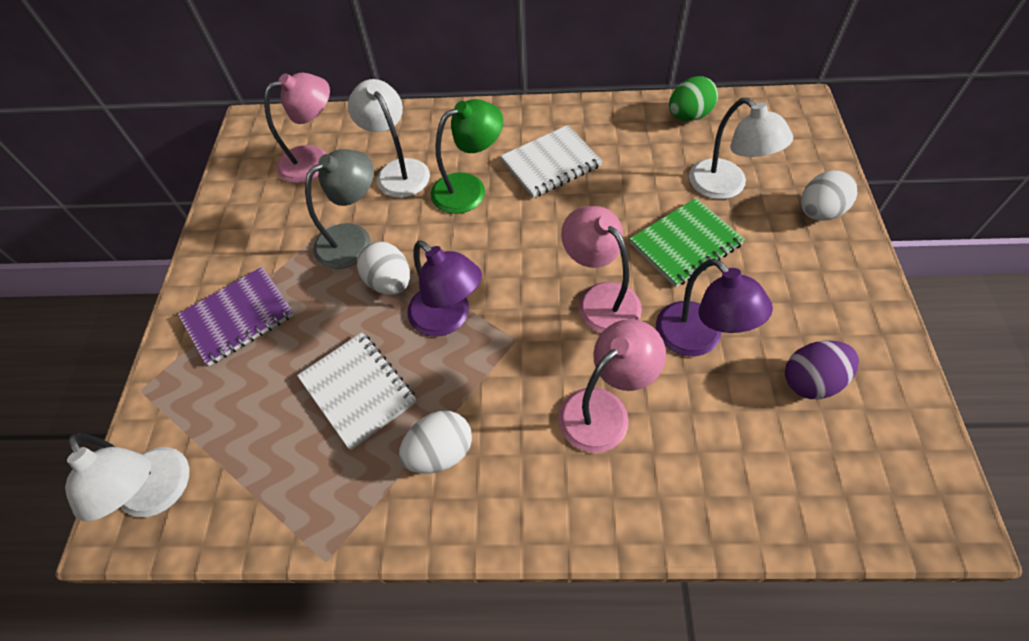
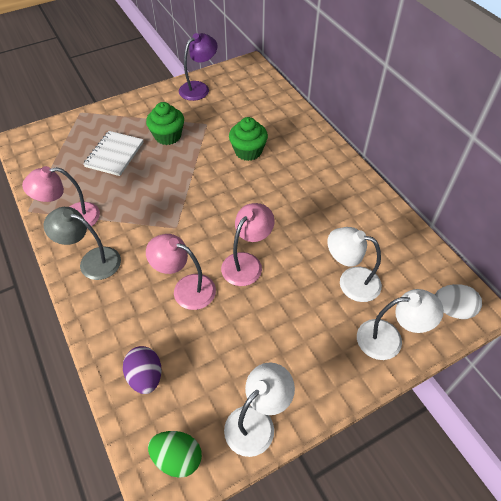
green cupcake: 0 -> 2
green lamp: 1 -> 0
green notebook: 1 -> 0
purple lamp: 2 -> 1
purple notebook: 1 -> 0
white egg: 3 -> 1
white notebook: 2 -> 1

